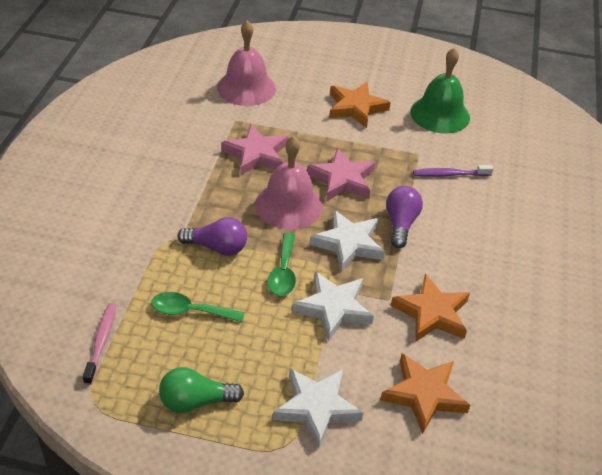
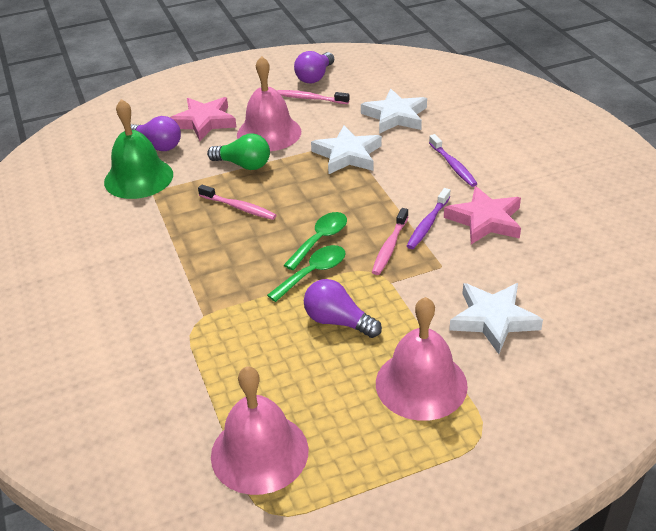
orange star: 3 -> 0
pink bell: 2 -> 3
pink toothbrush: 1 -> 3
purple light bulb: 2 -> 3
purple toothbrush: 1 -> 2

